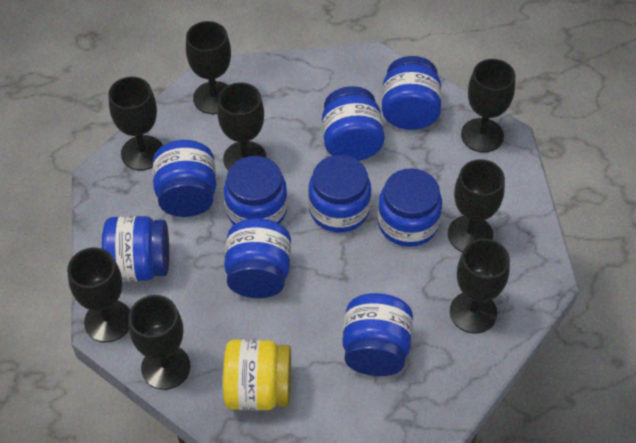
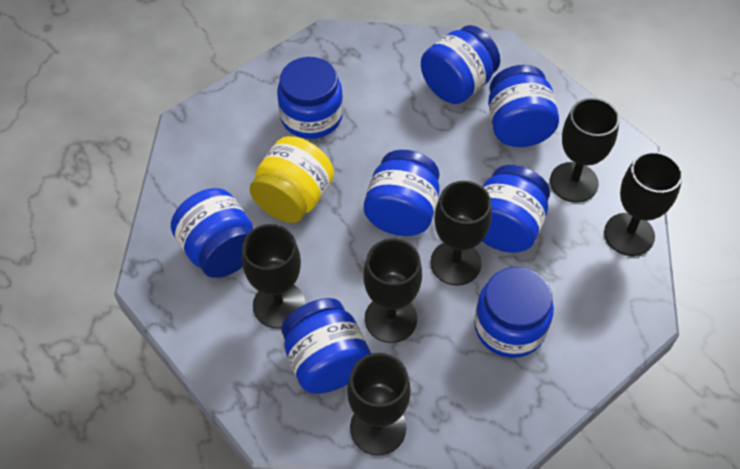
black goblet: 8 -> 6
blue jar: 9 -> 8

